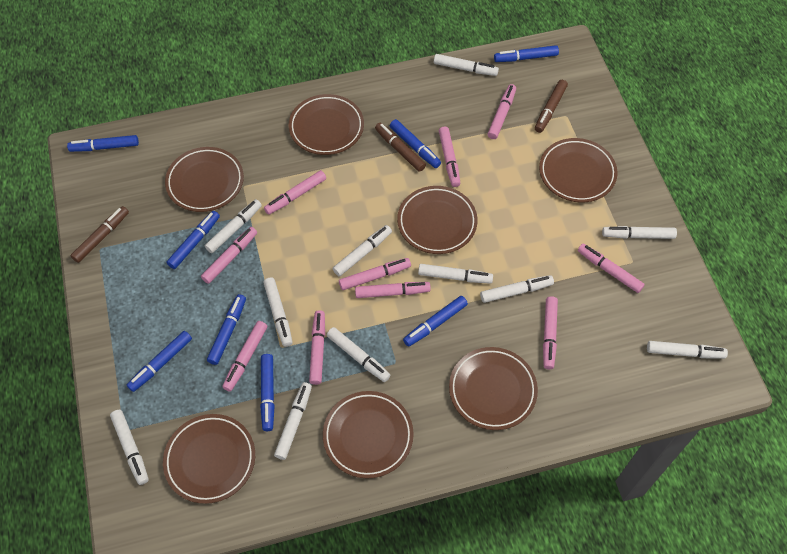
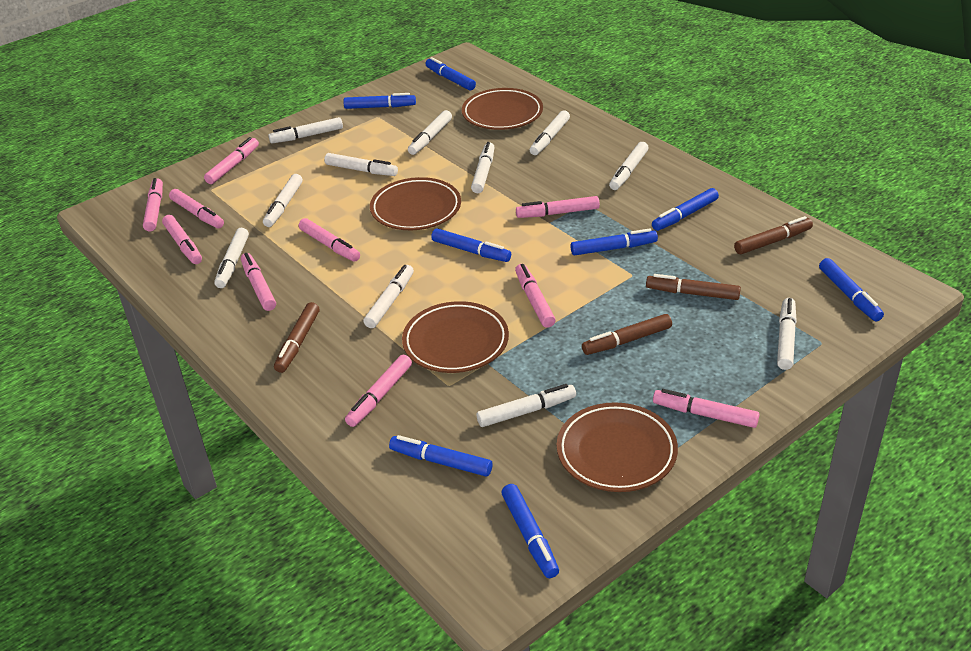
brown marker: 3 -> 4
brown plate: 7 -> 4

